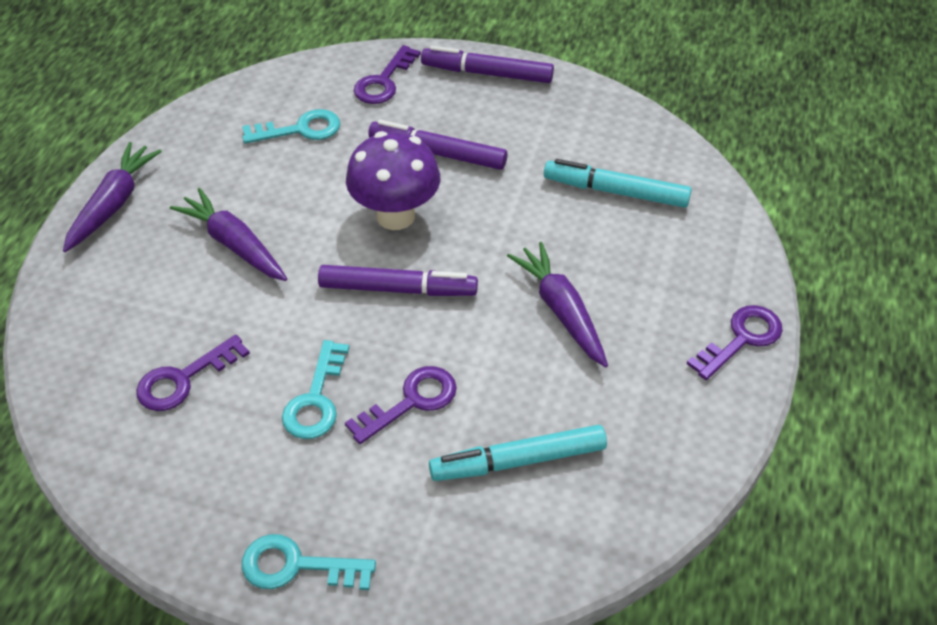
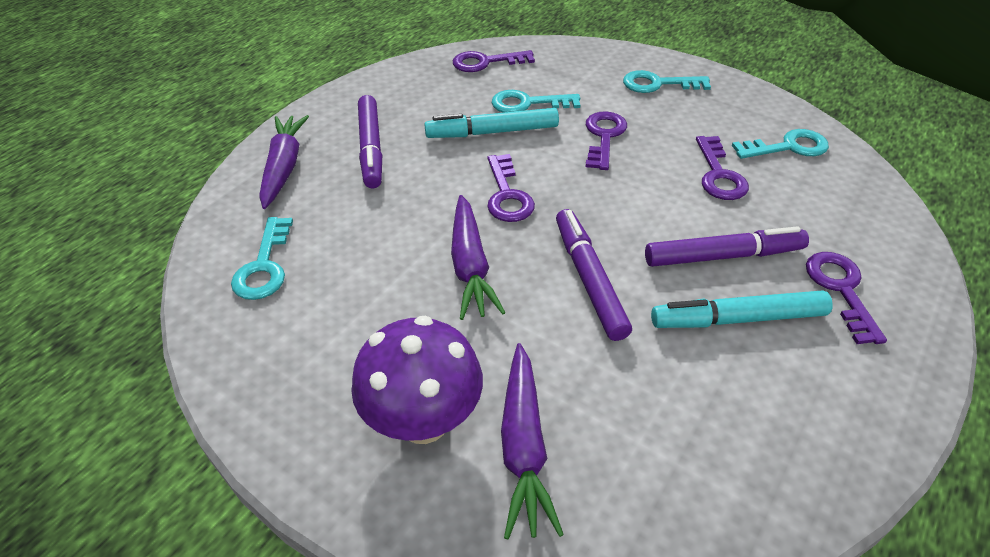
purple key: 4 -> 5
turquoise key: 3 -> 4

